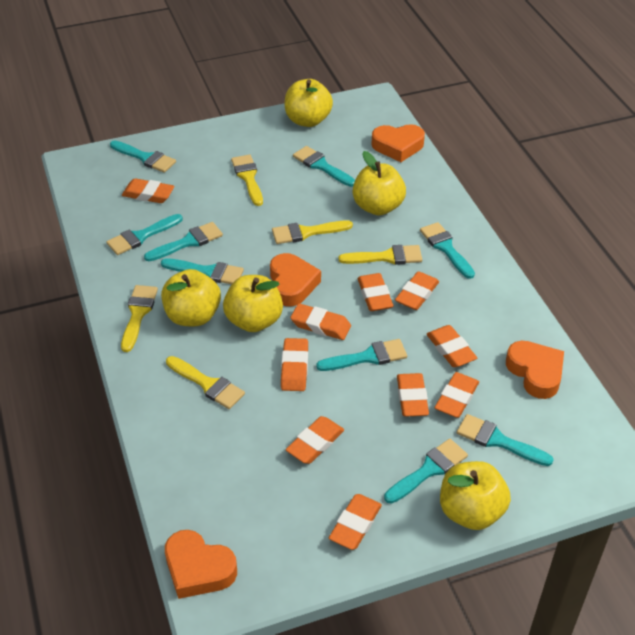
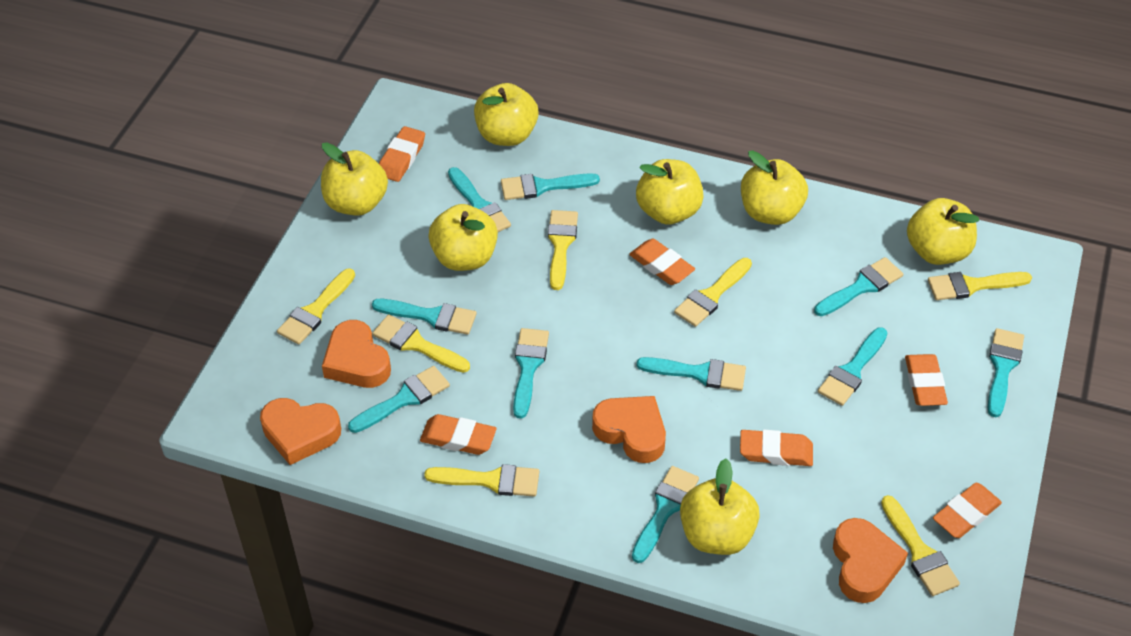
orange eraser: 10 -> 6
turquoise brush: 9 -> 10
yellow apple: 5 -> 7
yellow brush: 5 -> 7

